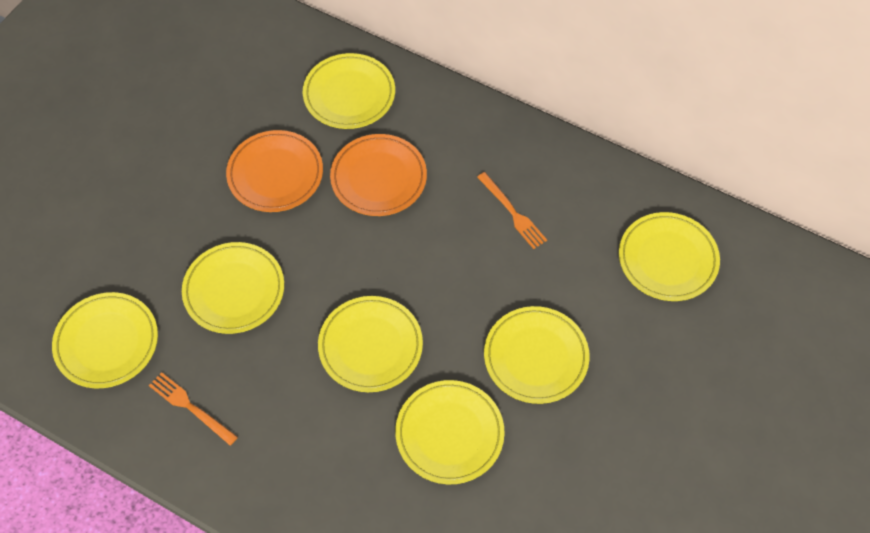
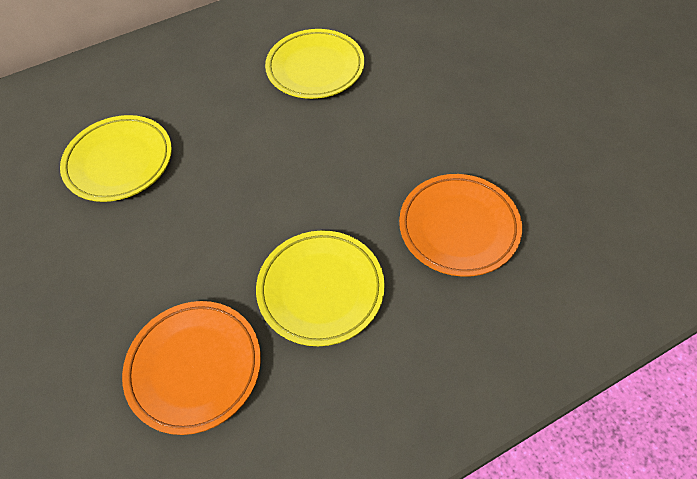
orange fork: 2 -> 0
yellow plate: 7 -> 3

